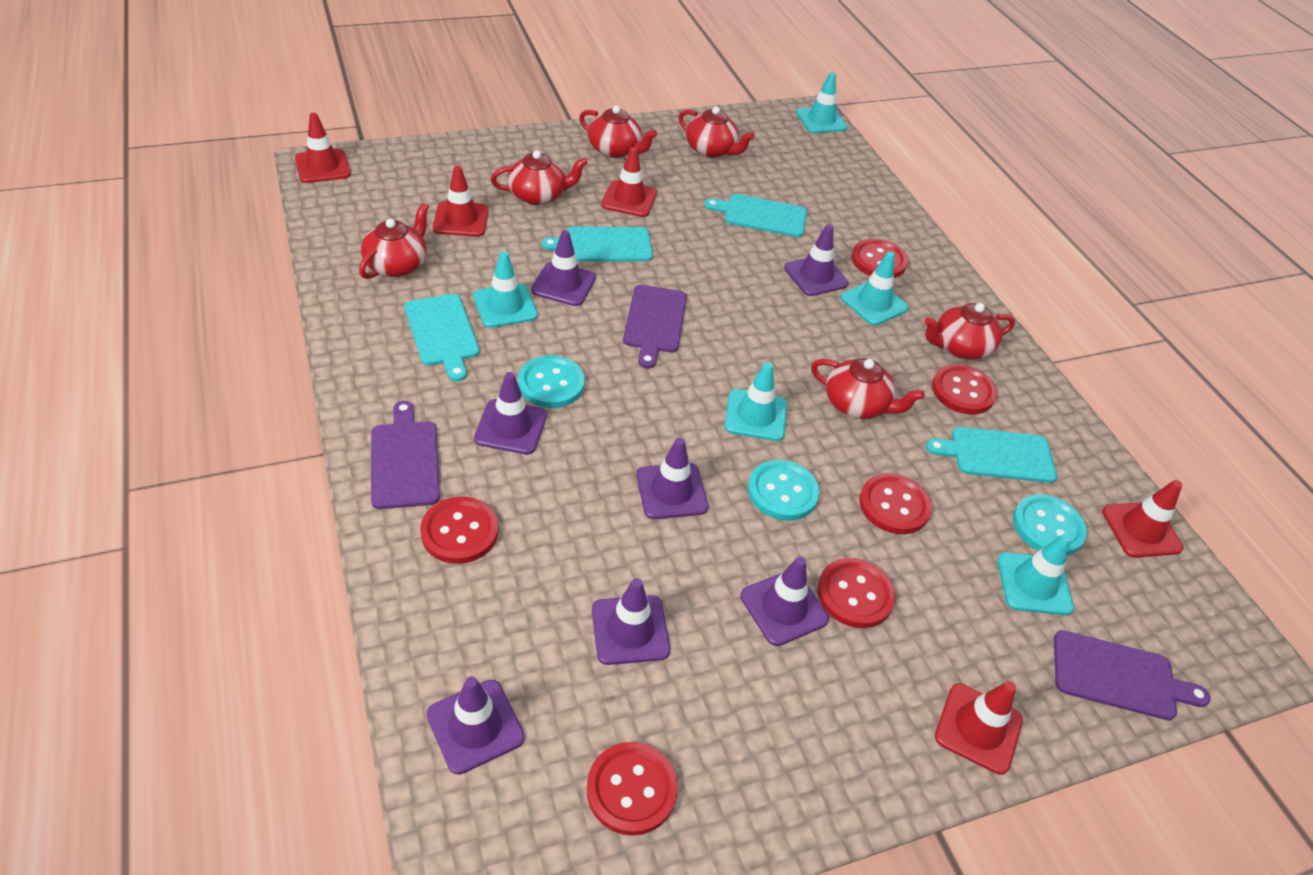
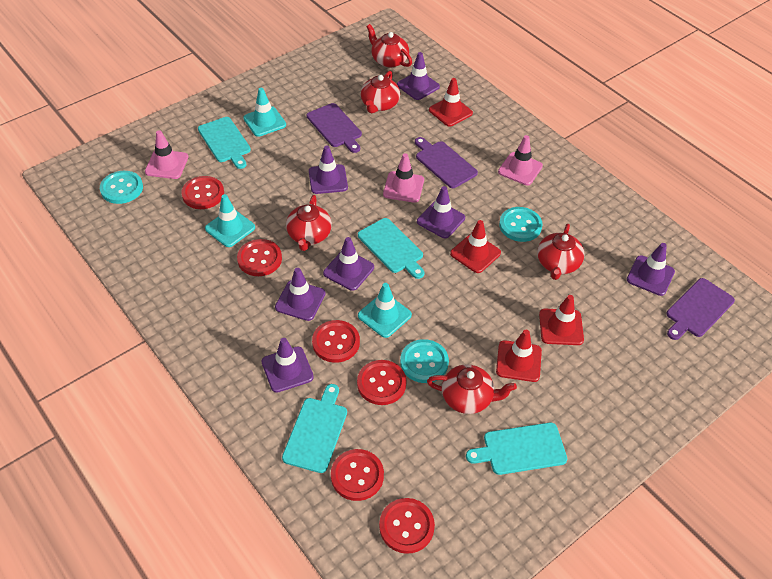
pink traffic cone: 0 -> 3
red teapot: 6 -> 5
red traffic cone: 5 -> 4
turquoise traffic cone: 5 -> 3

